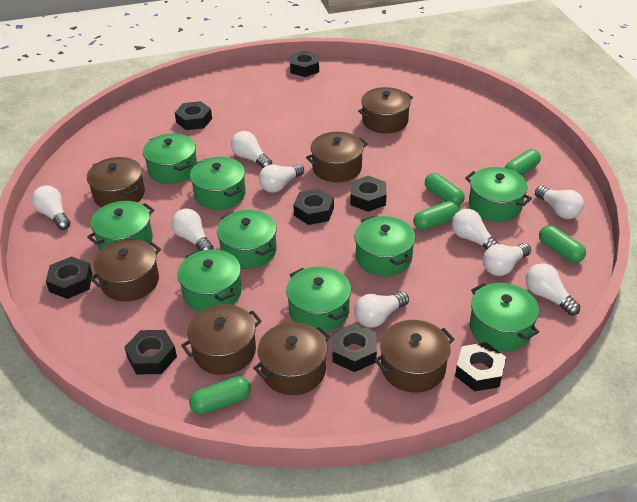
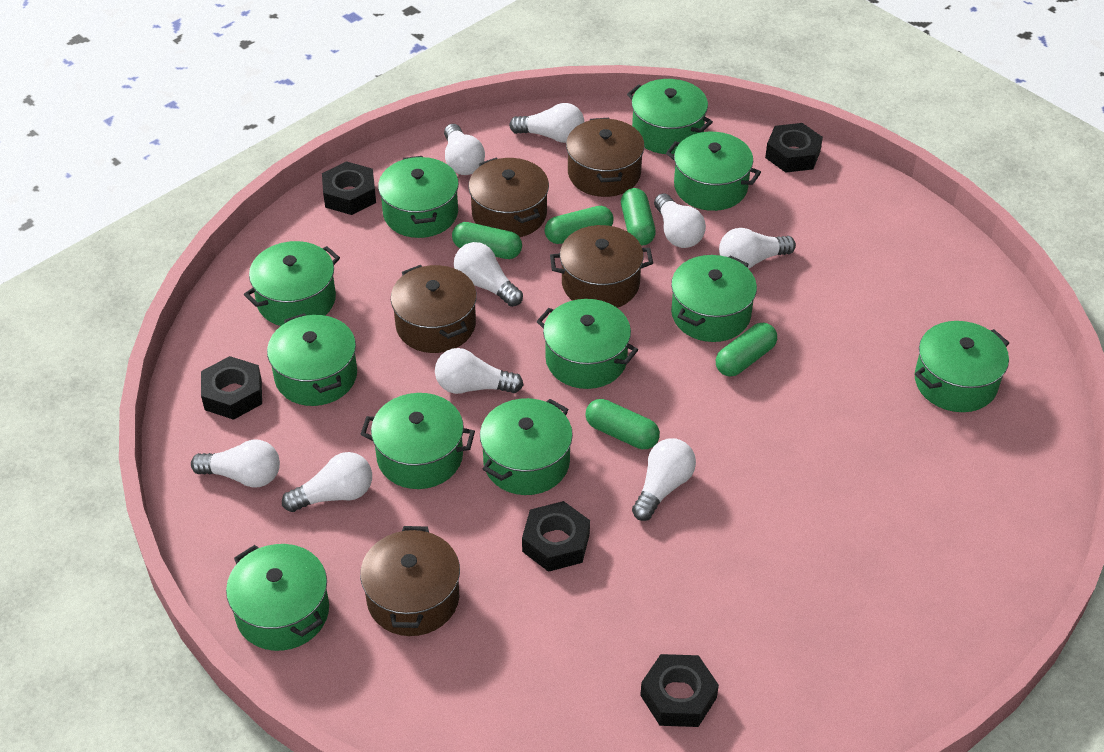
black nut: 8 -> 5
brown pot: 7 -> 5
green pot: 9 -> 11

